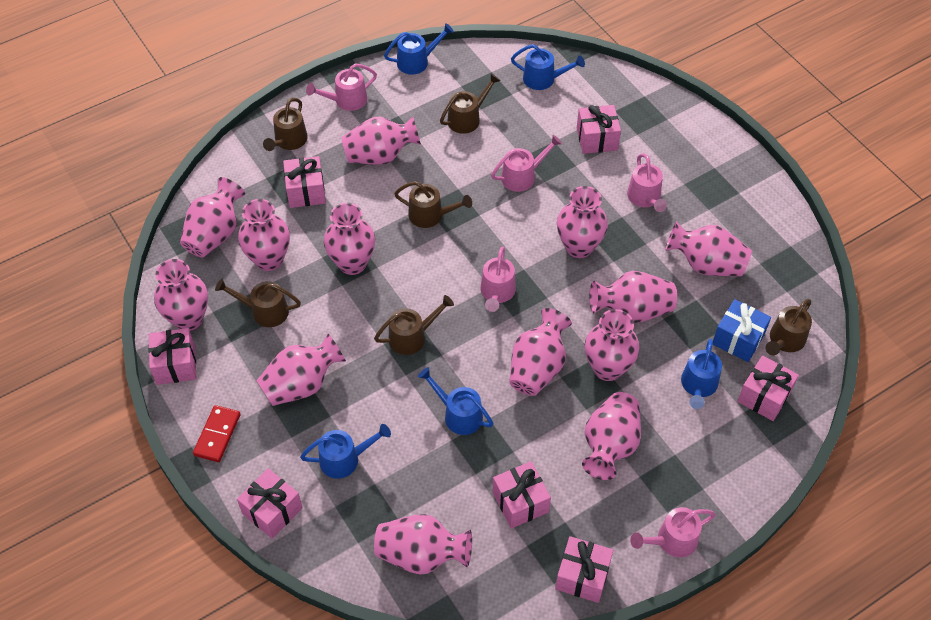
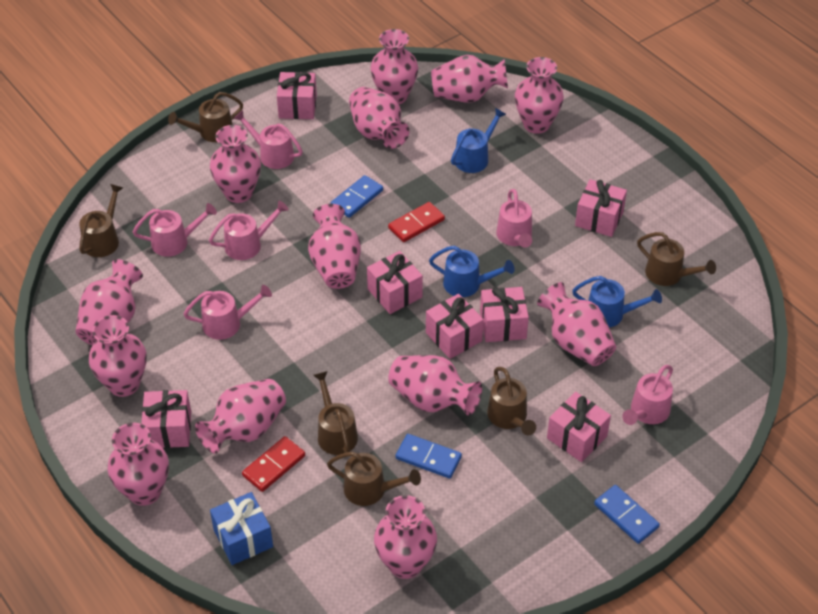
blue domino: 0 -> 3
blue watering can: 5 -> 3
pink watering can: 5 -> 6
red domino: 1 -> 2

